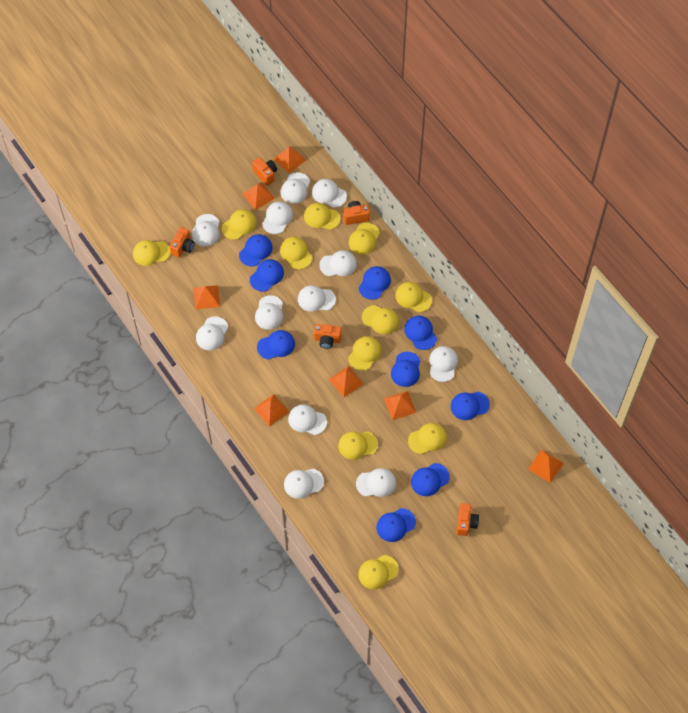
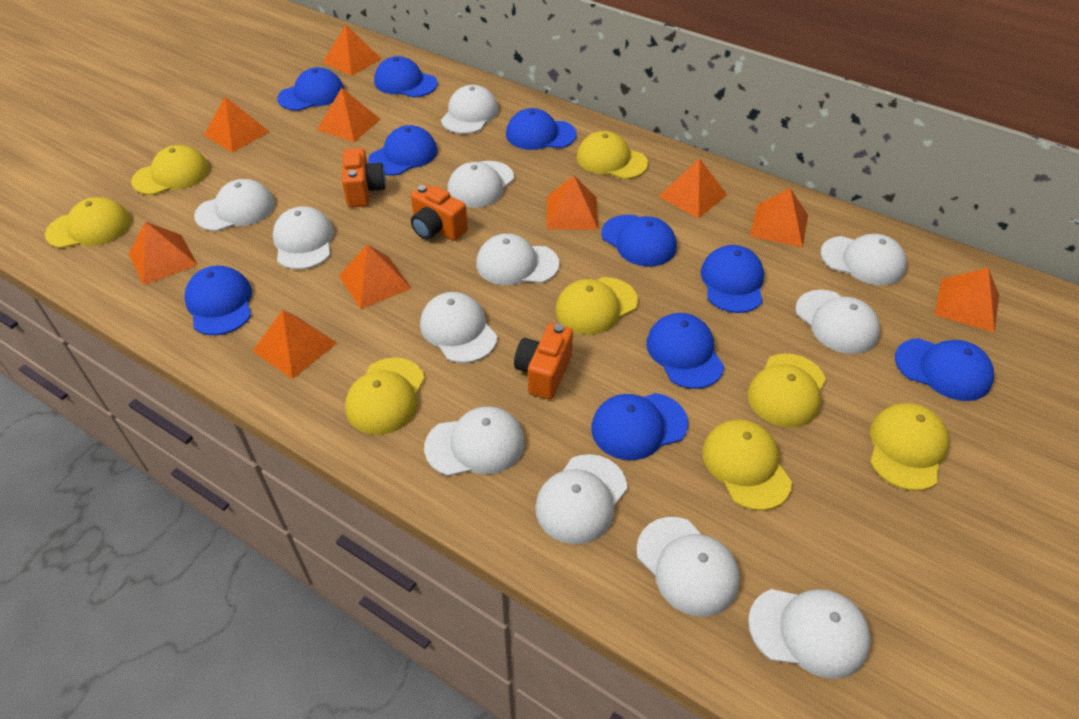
blue cap: 9 -> 10
orange camera: 5 -> 3
orange pyramid: 7 -> 10
yellow cap: 11 -> 8

